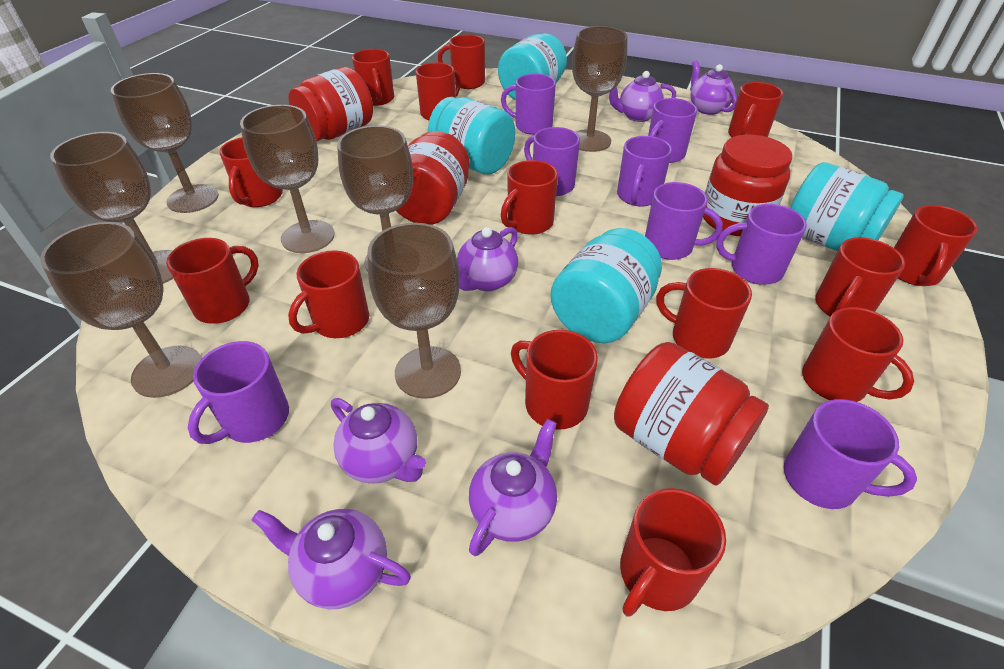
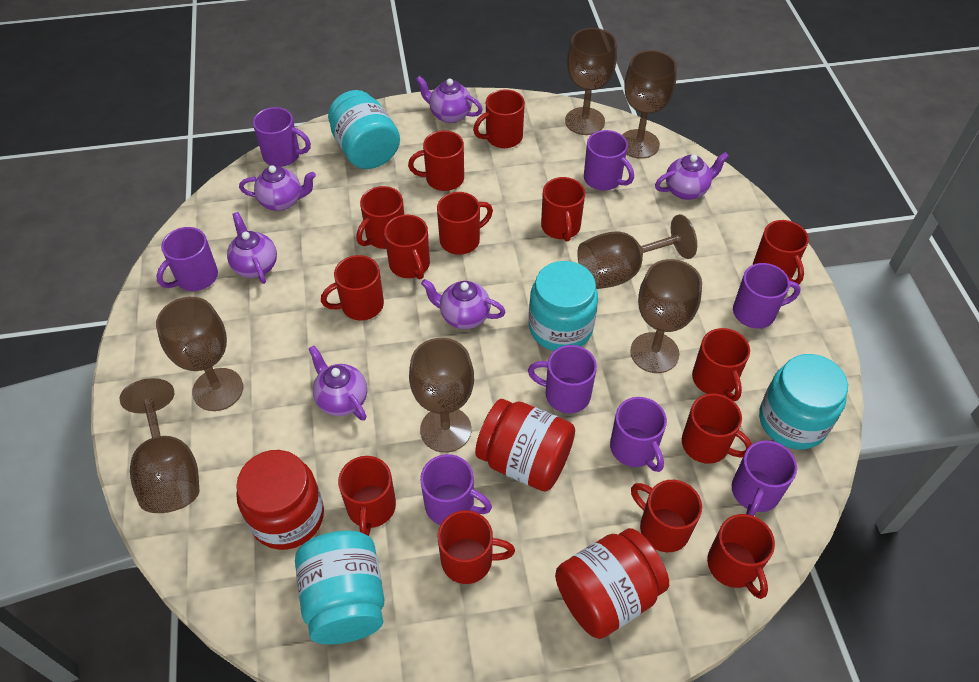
red jar: 4 -> 3

